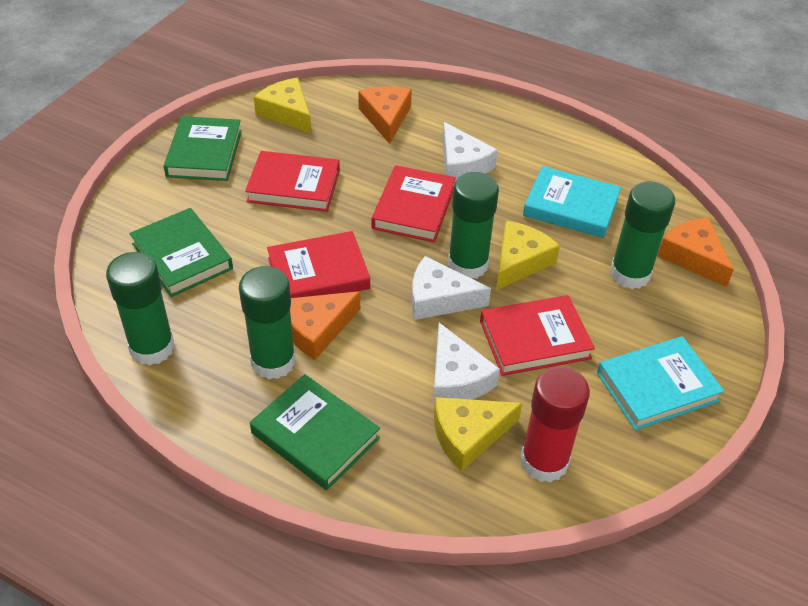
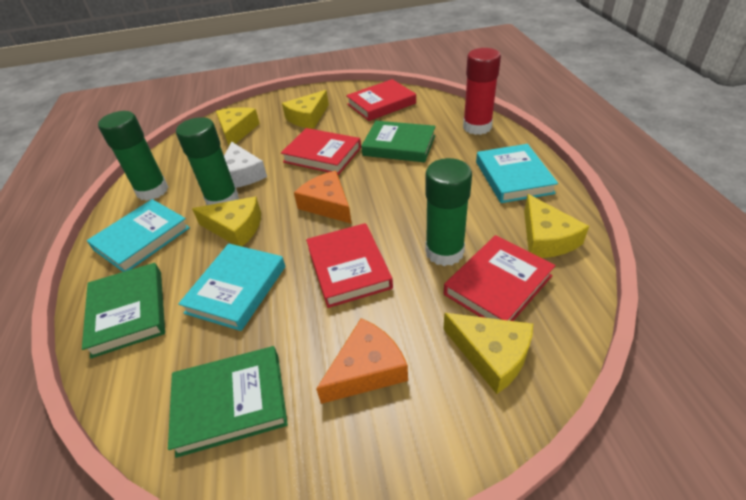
green glue stick: 4 -> 3
orange cheese: 3 -> 2
turquoise book: 2 -> 3
white cheese: 3 -> 1
yellow cheese: 3 -> 5

